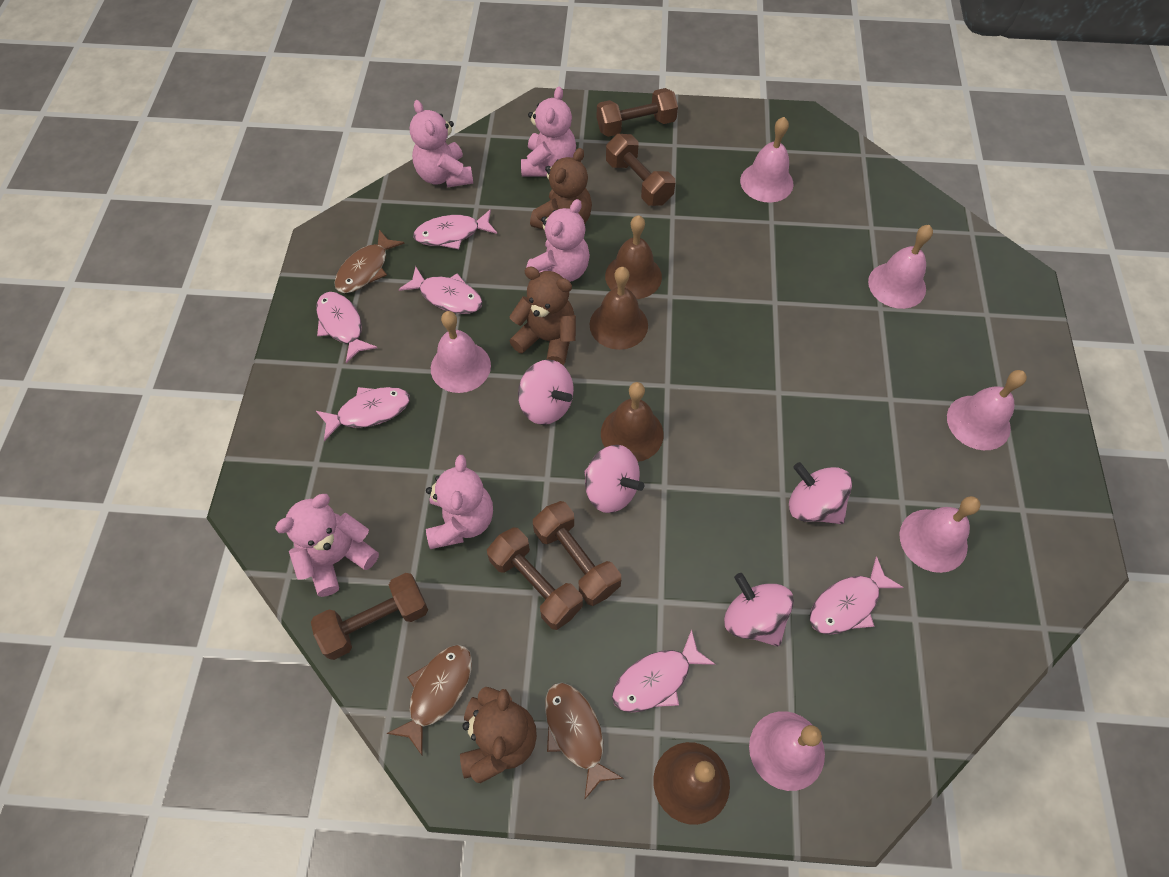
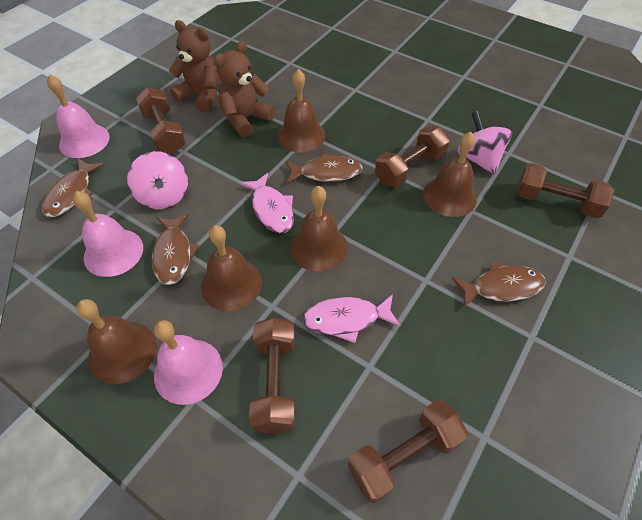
brown bell: 4 -> 5
brown fish: 3 -> 4
brown teddy bear: 3 -> 2
pink bell: 6 -> 3
pink fish: 6 -> 2
pink spinning top: 4 -> 2
pink teddy bear: 5 -> 0

